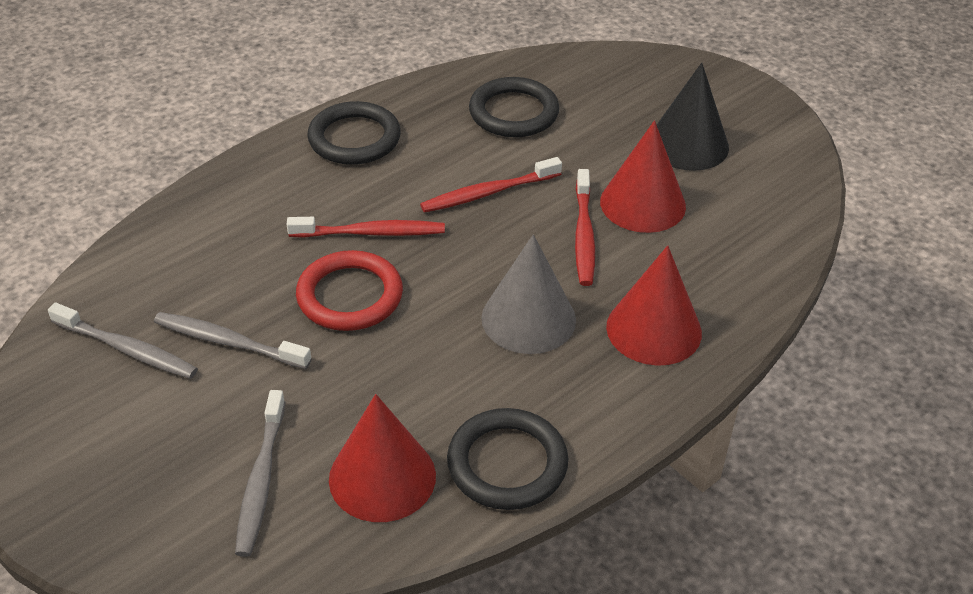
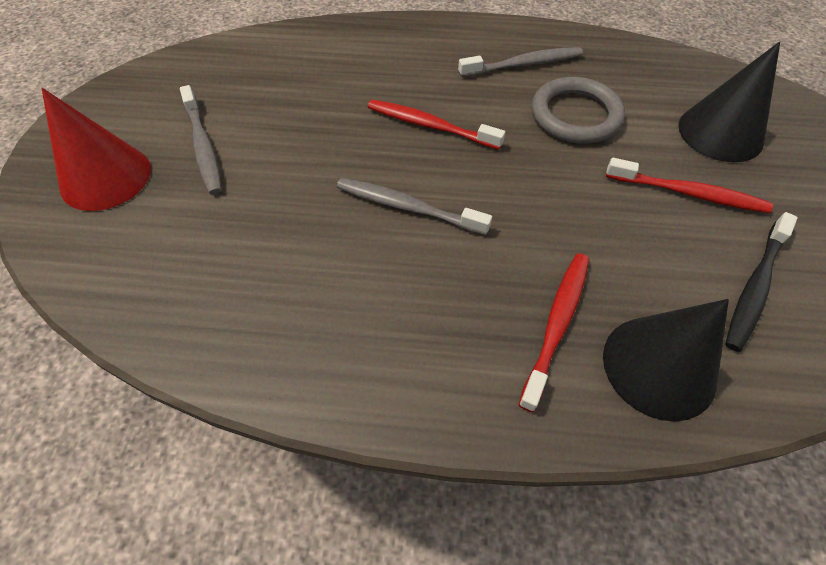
black cone: 1 -> 2
black ring: 3 -> 0
black toothbrush: 0 -> 1
grey cone: 1 -> 0
grey ring: 0 -> 1
red cone: 3 -> 1
red ring: 1 -> 0

